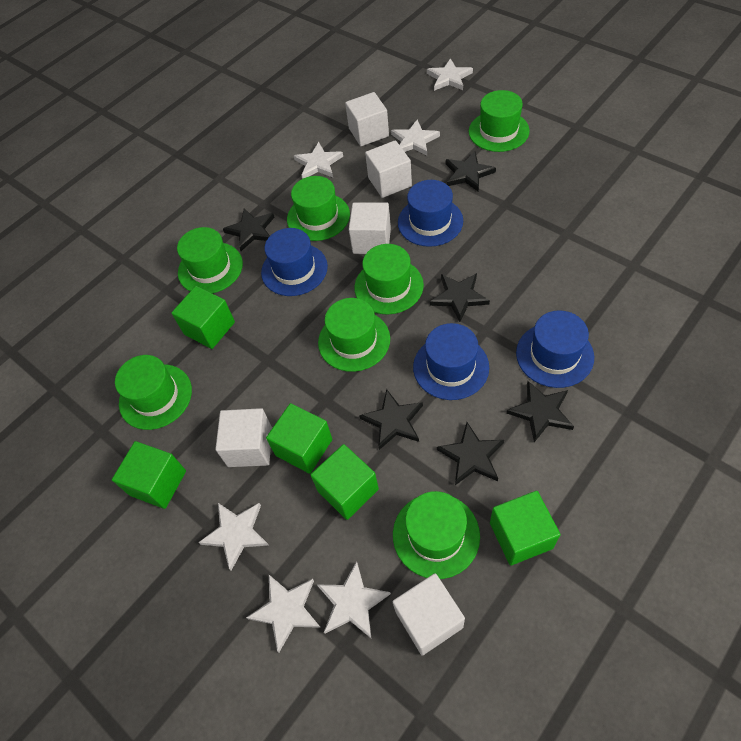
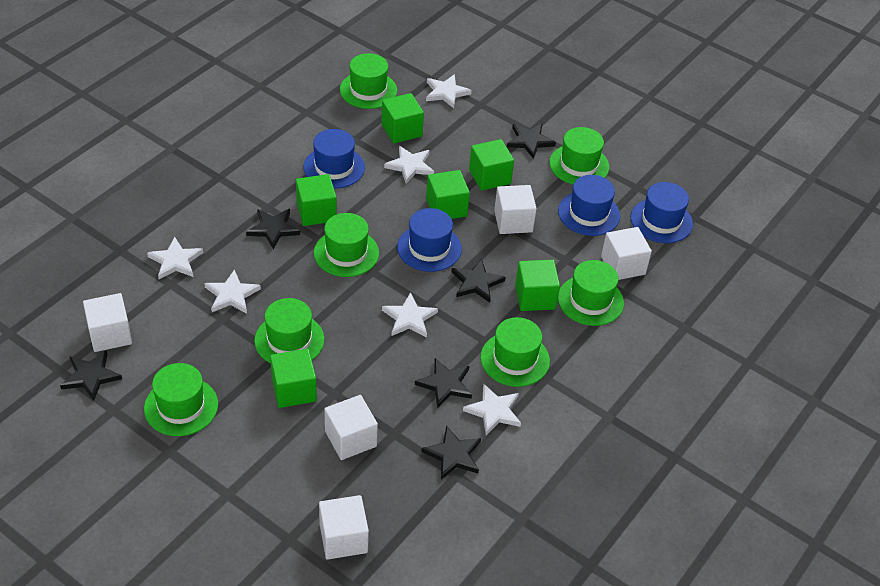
green cube: 5 -> 6

